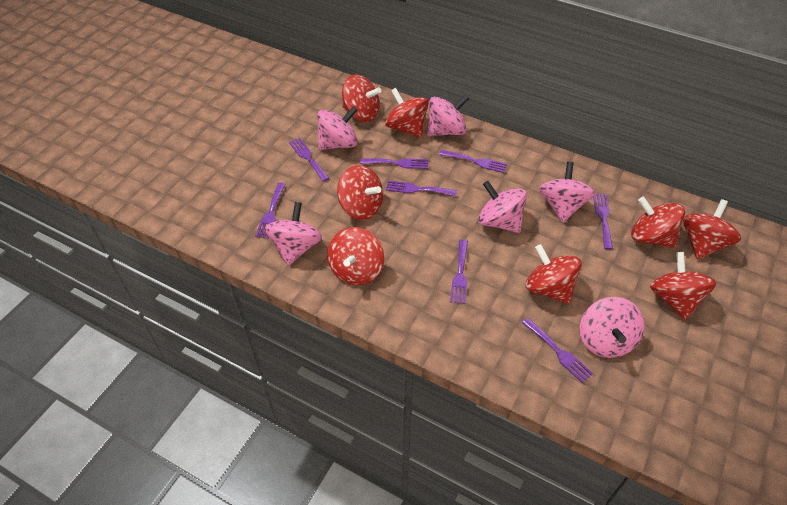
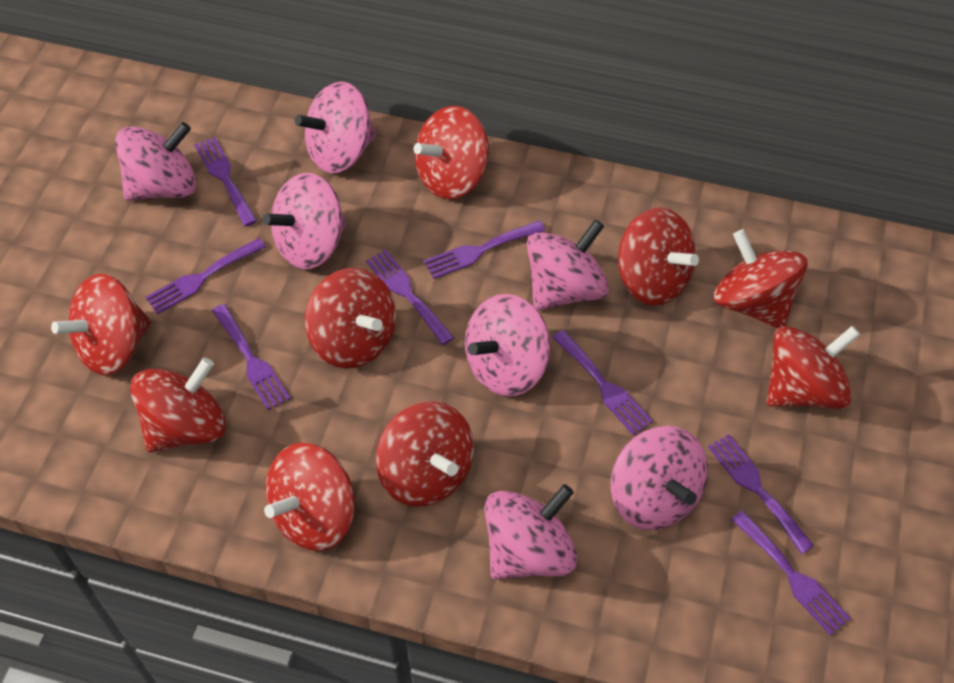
pink spinning top: 6 -> 7
red spinning top: 8 -> 9

